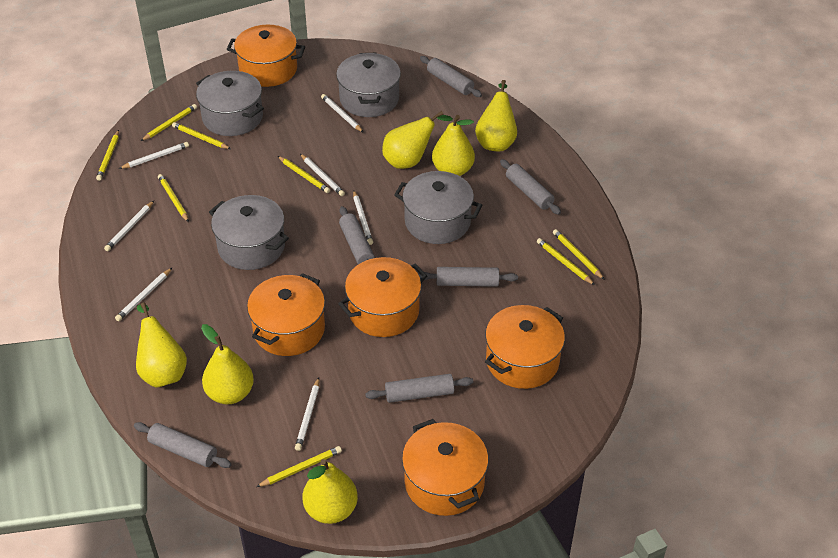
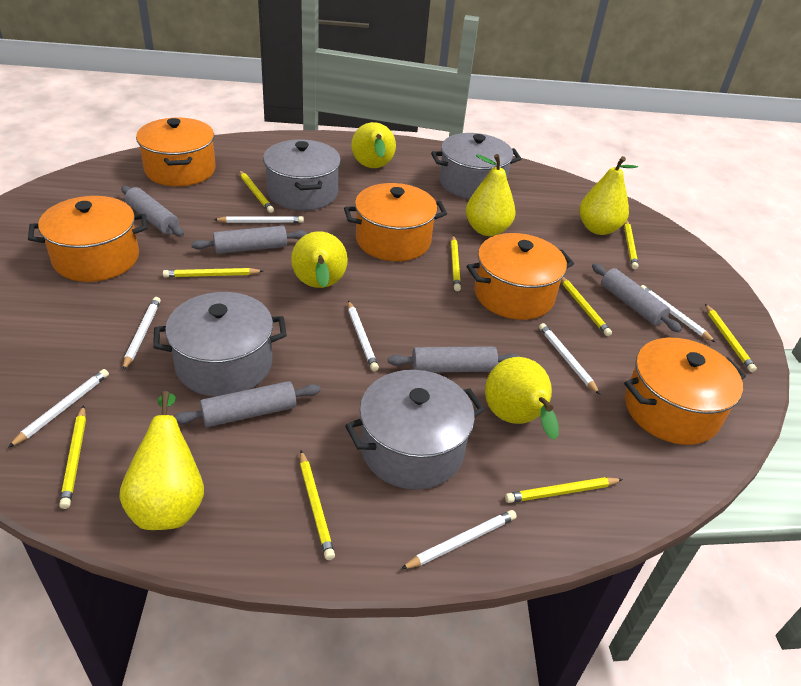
grey rolling pin: 6 -> 5
yellow pencil: 8 -> 9

